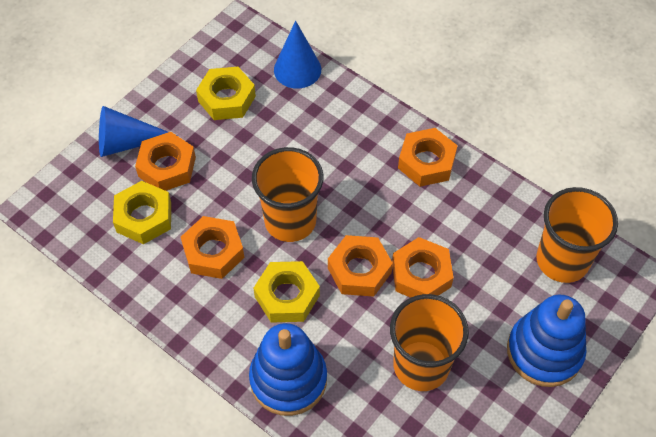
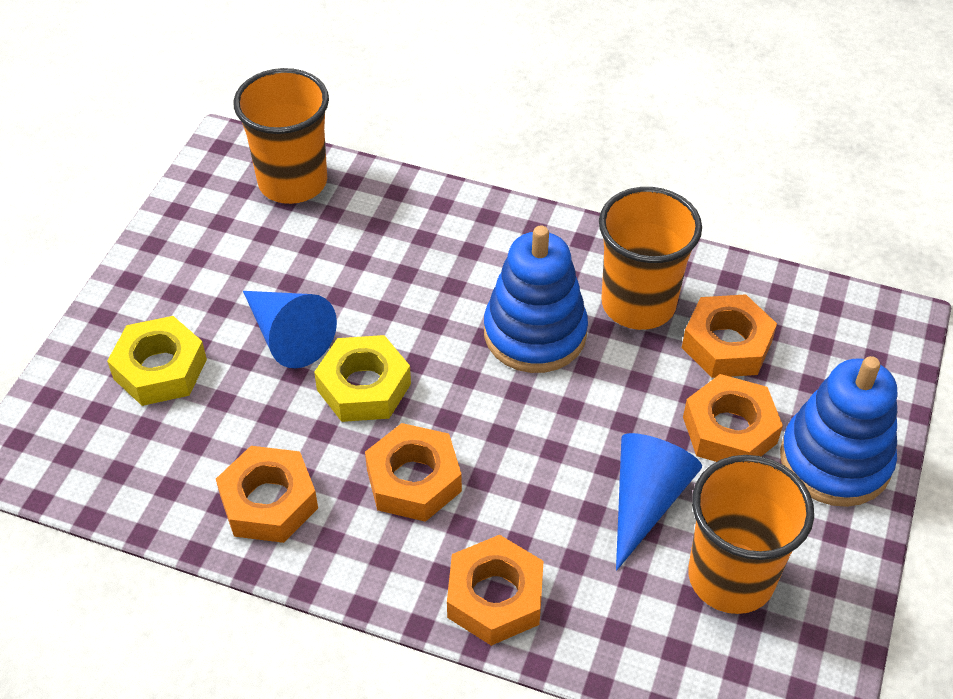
yellow nut: 3 -> 2

